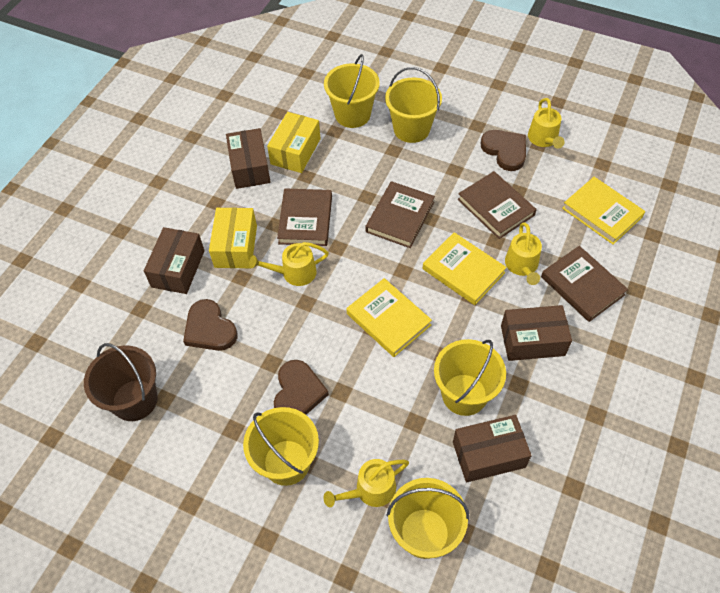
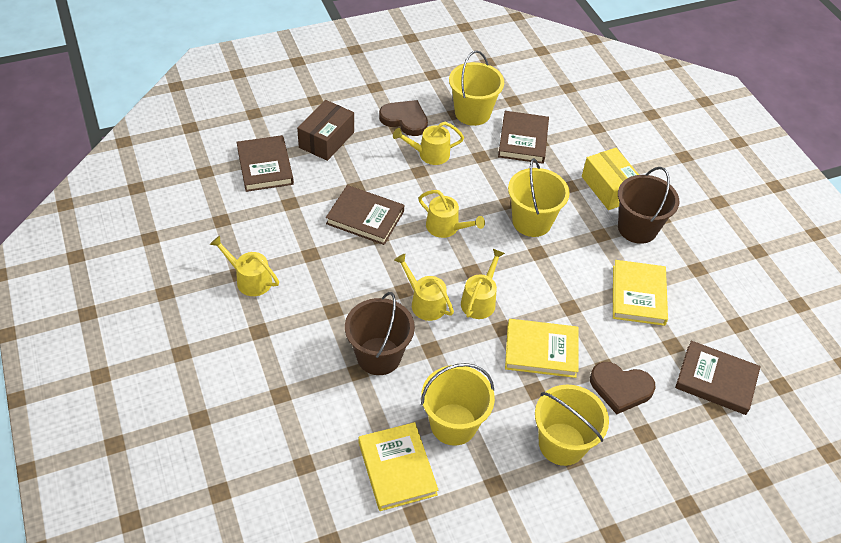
brown box: 4 -> 1
brown bucket: 1 -> 2
brown heart: 3 -> 2
yellow box: 2 -> 1
yellow bucket: 5 -> 4
yellow watering can: 4 -> 5

